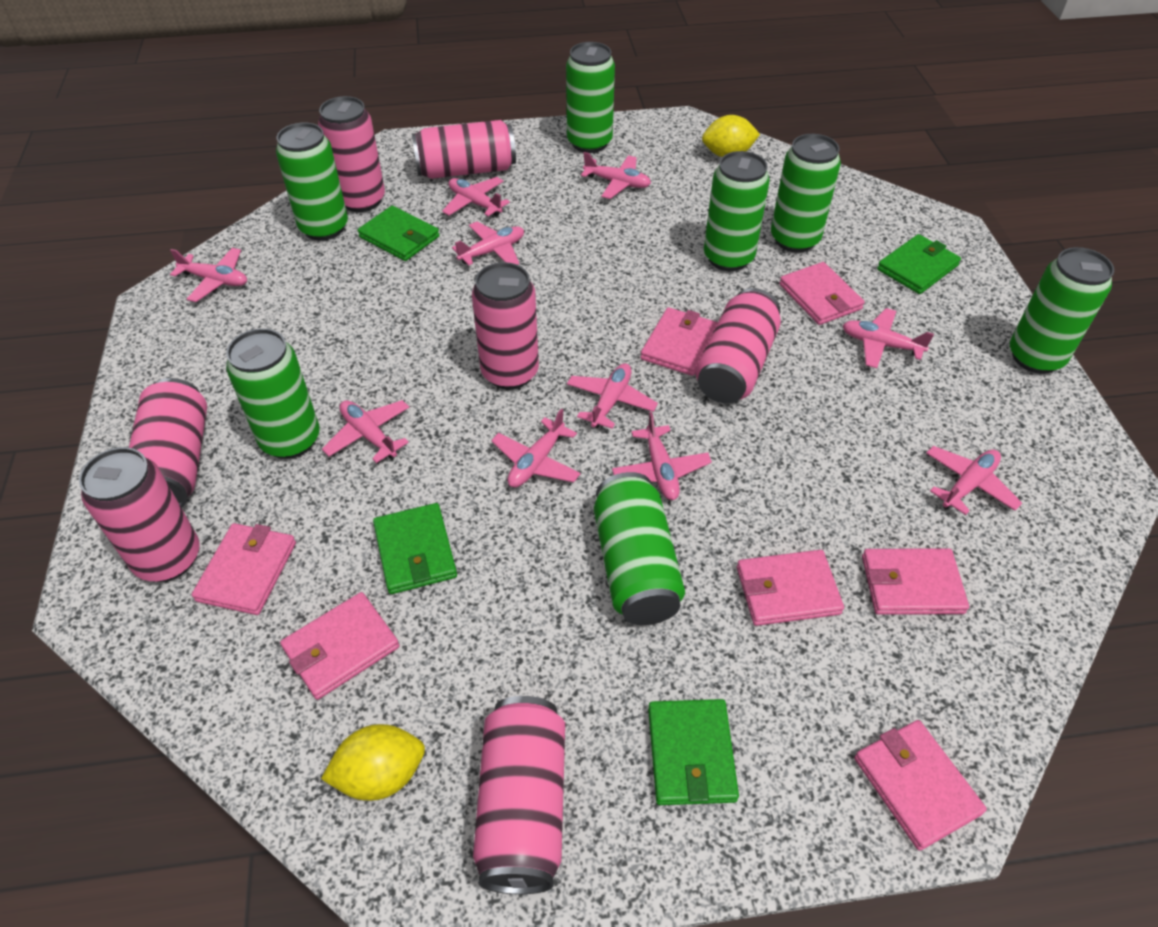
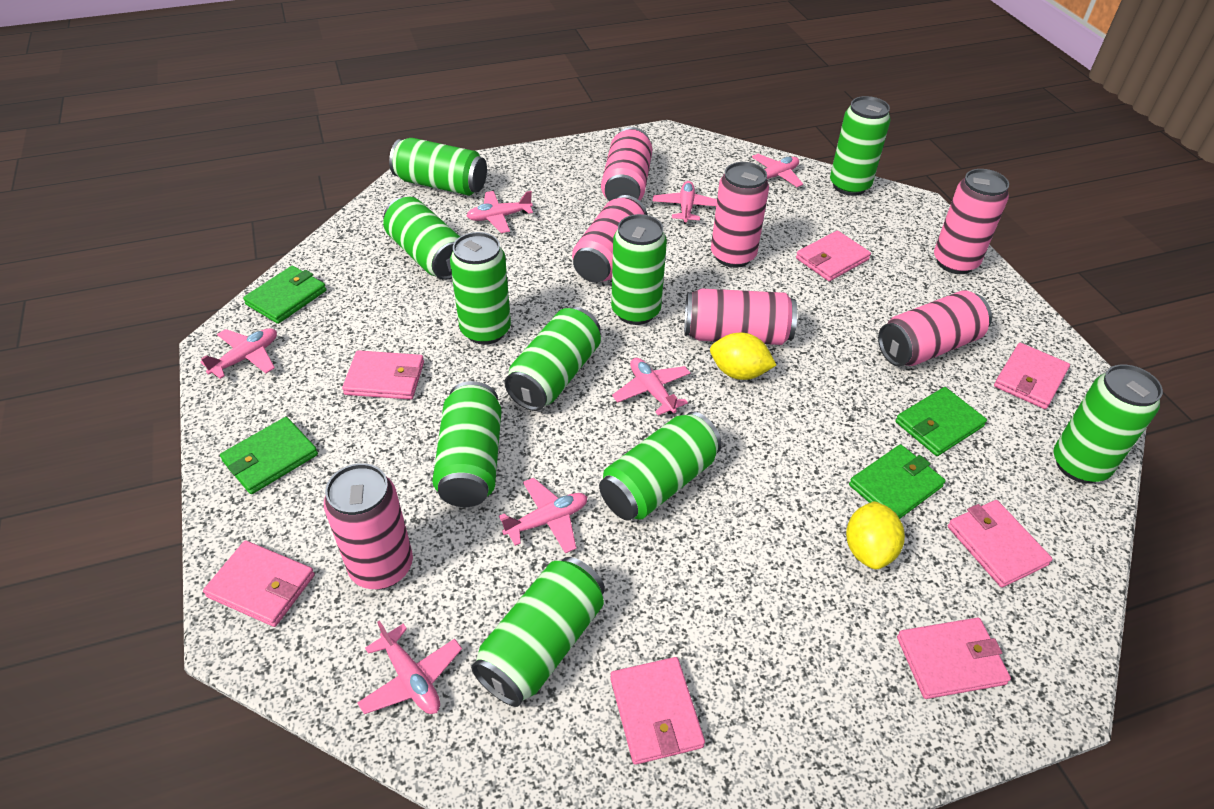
green can: 7 -> 10
pink plane: 10 -> 7

